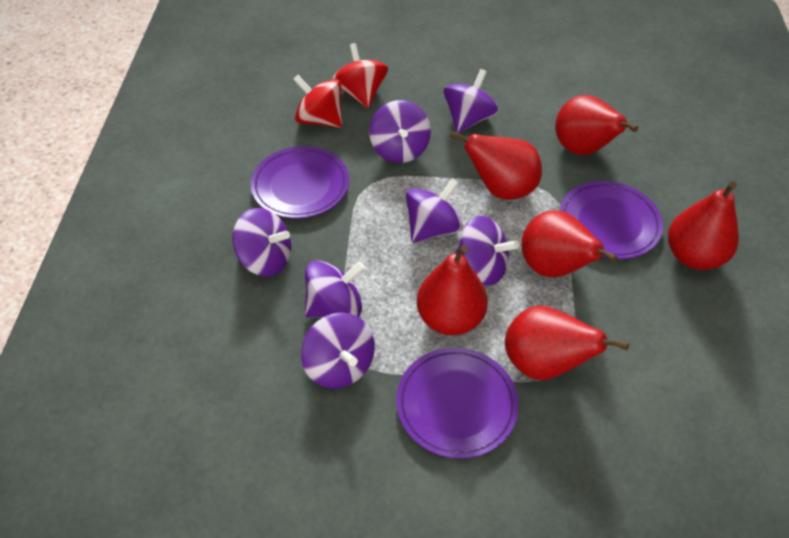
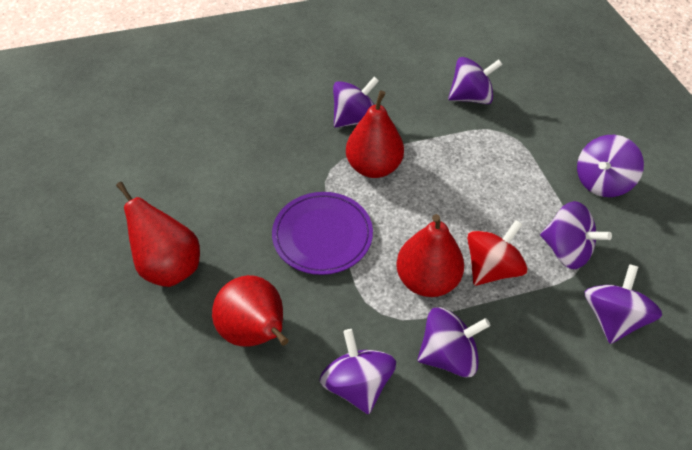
purple plate: 3 -> 1
red pear: 6 -> 4
red spinning top: 2 -> 1

